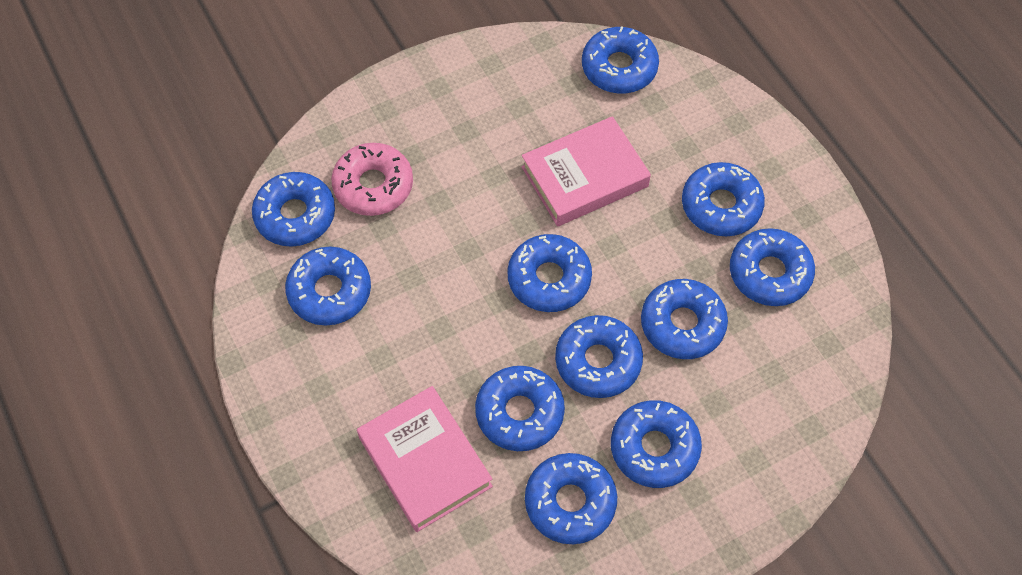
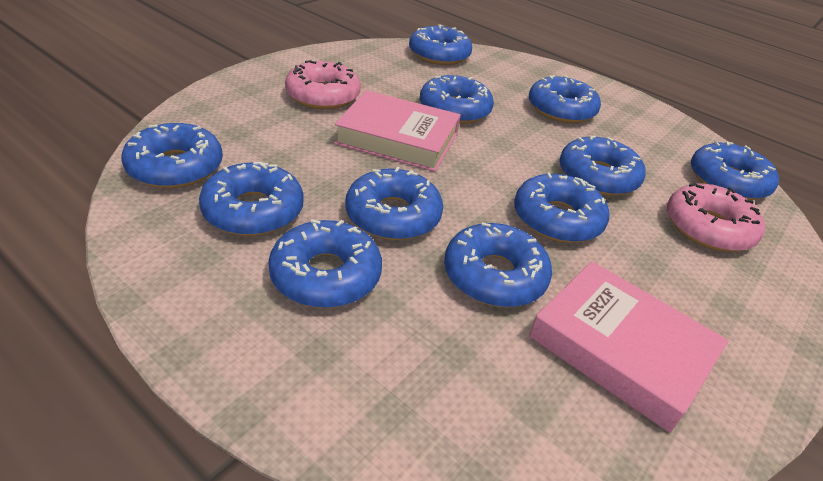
pink donut: 1 -> 2

